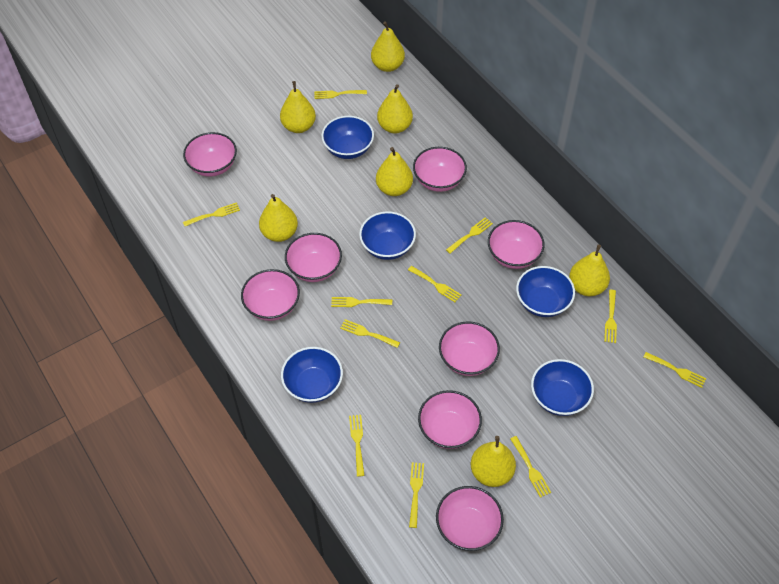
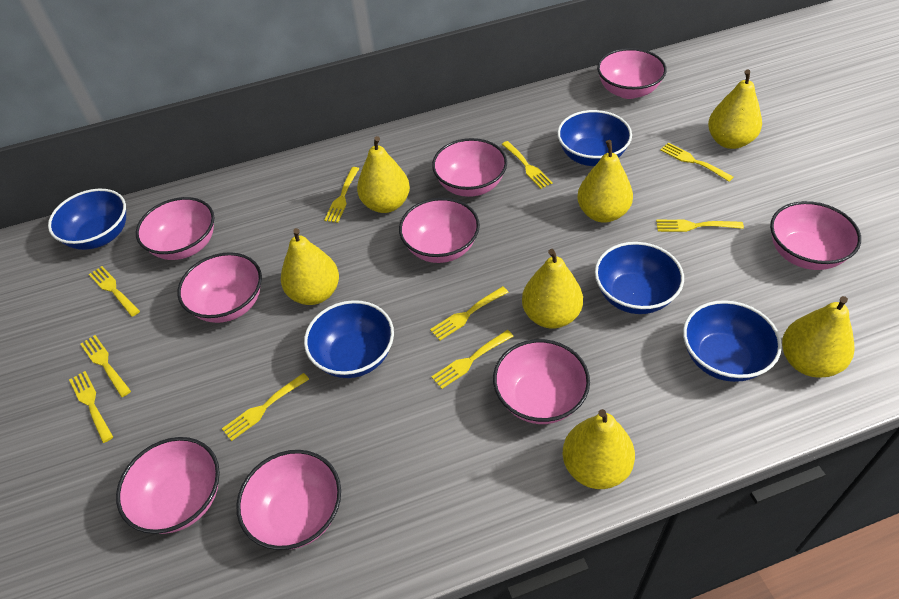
pink bowl: 8 -> 9
yellow fork: 11 -> 10

